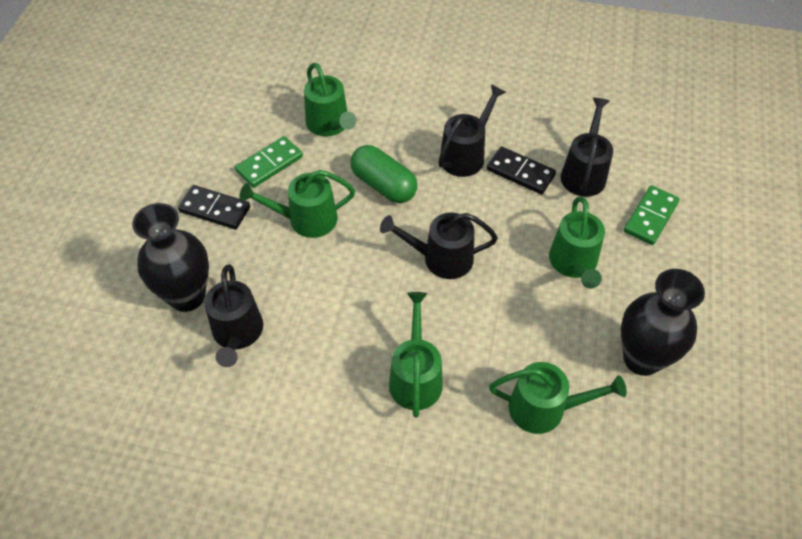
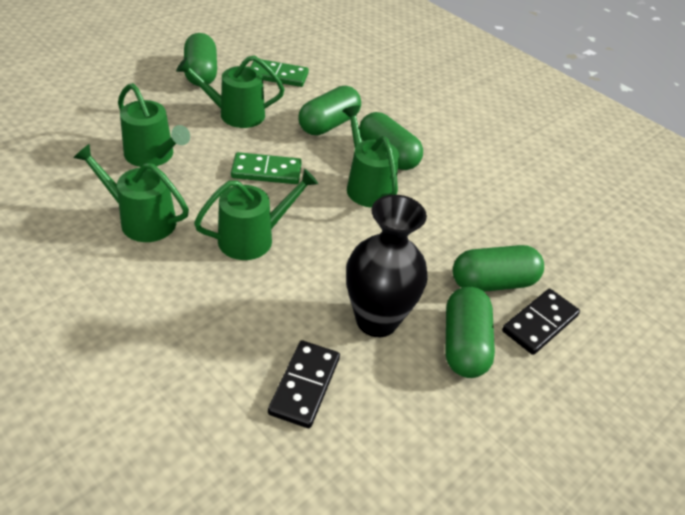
black vase: 2 -> 1
black watering can: 4 -> 0
green capsule: 1 -> 5

